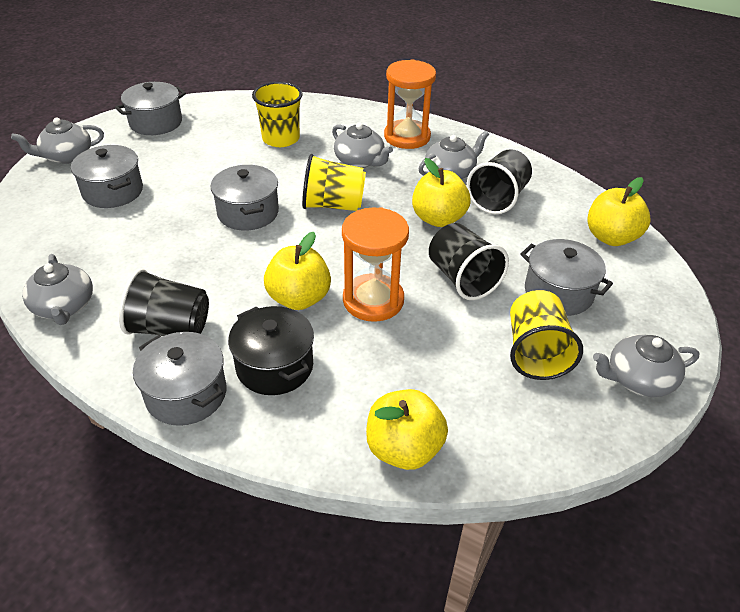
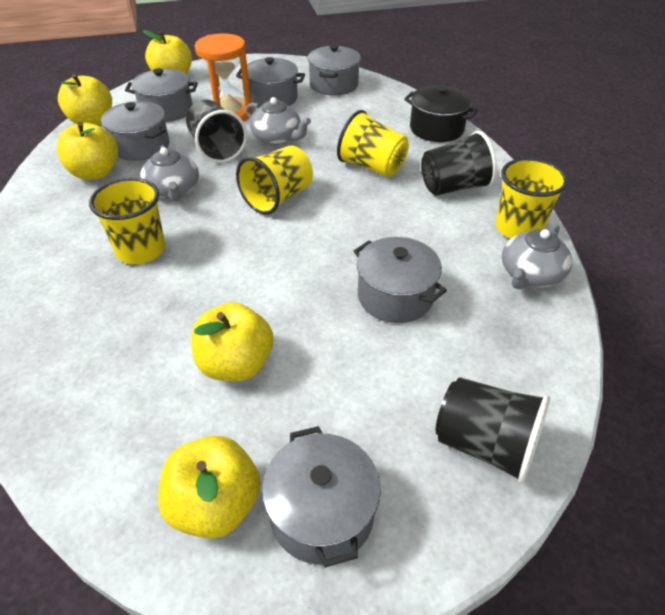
grey pot: 5 -> 6
grey teapot: 5 -> 3
orange hourglass: 2 -> 1
yellow apple: 4 -> 5
yellow cup: 3 -> 4

